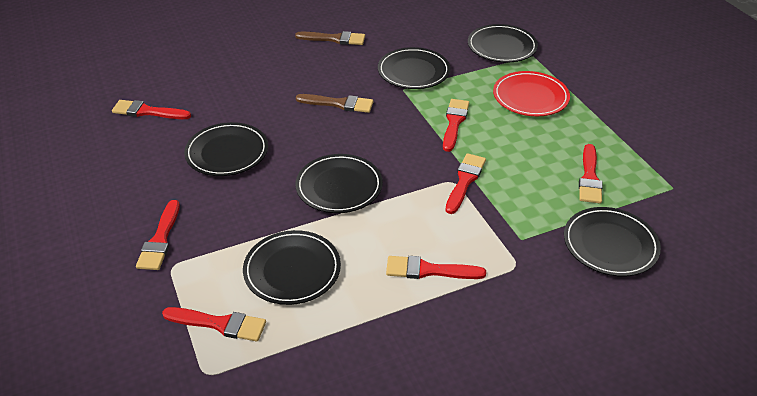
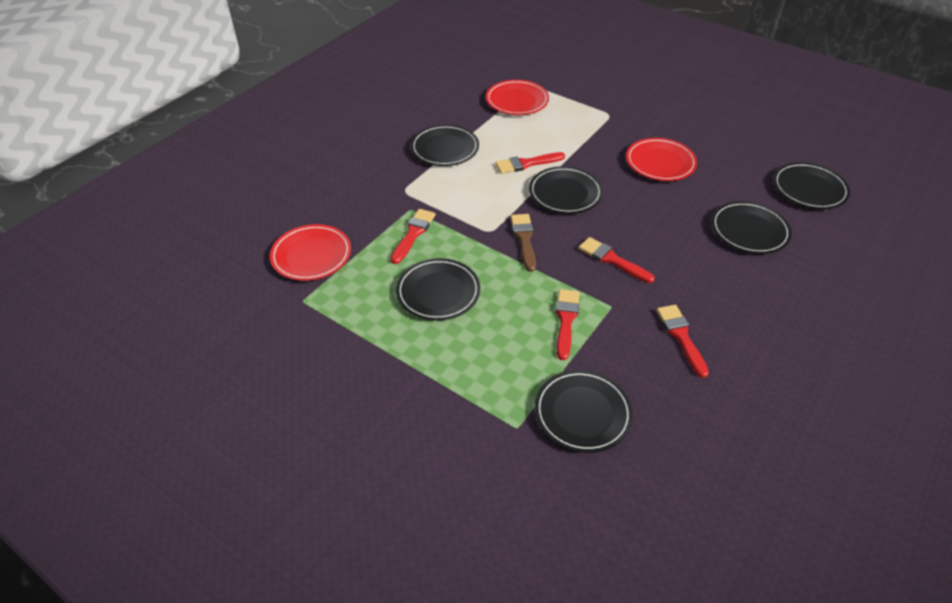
brown brush: 2 -> 1
red brush: 7 -> 5
red plate: 1 -> 3

